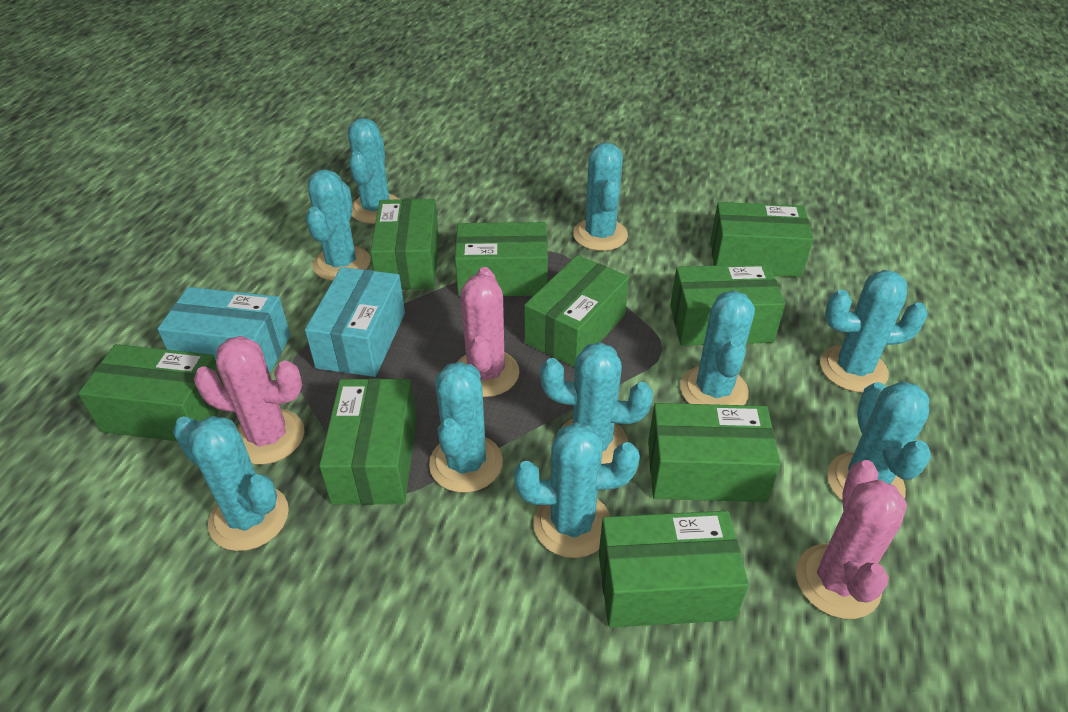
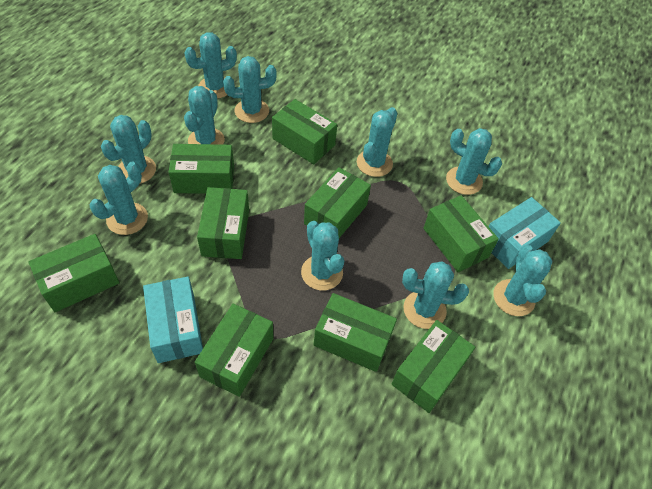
pink cactus: 3 -> 0

